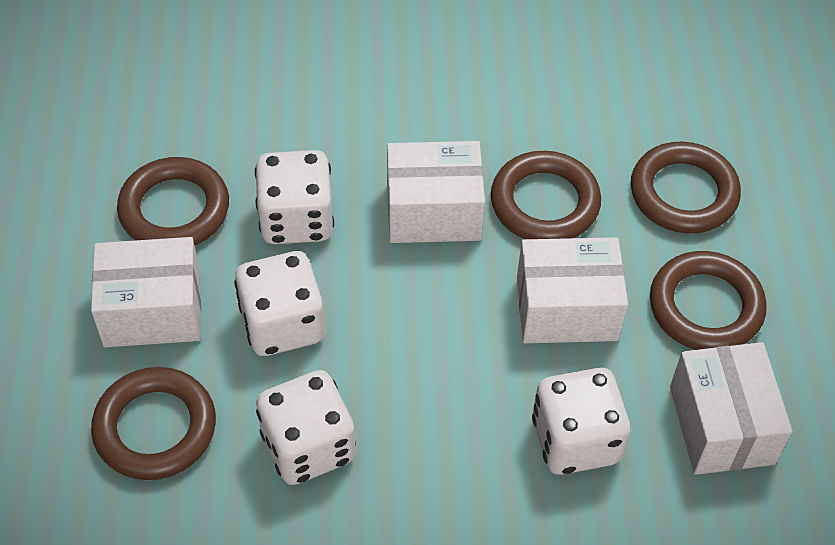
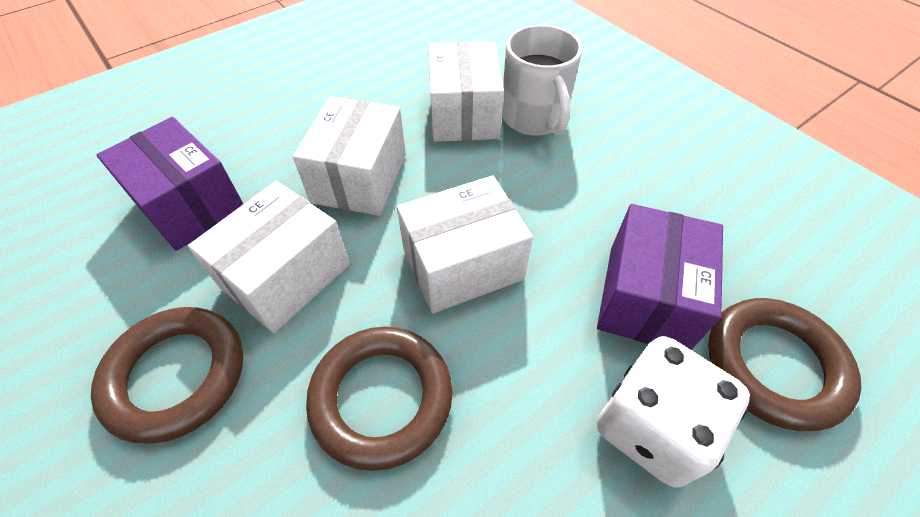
brown ring: 5 -> 3
purple box: 0 -> 2
white dice: 4 -> 1
white mug: 0 -> 1

